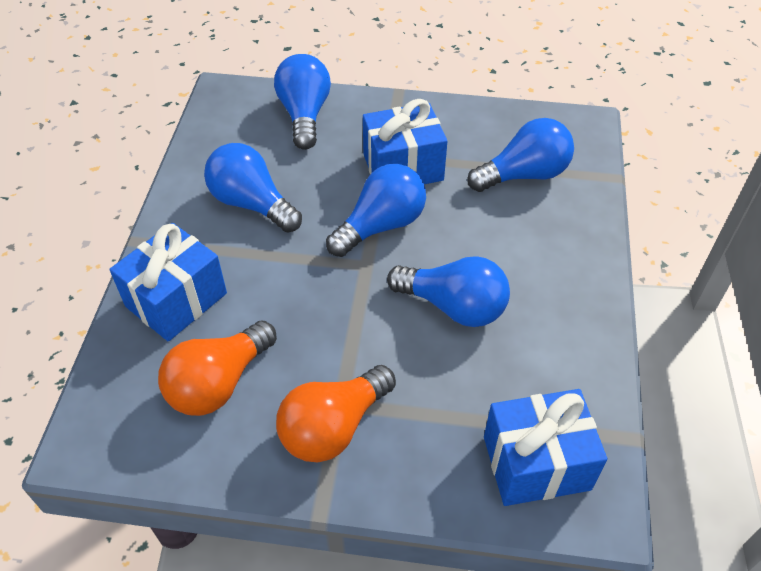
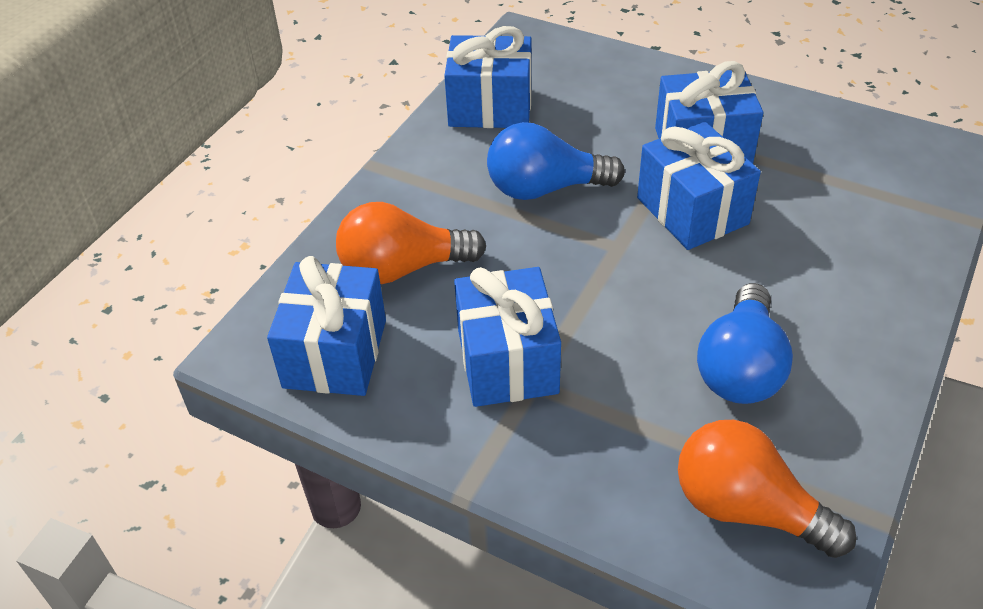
blue gift: 3 -> 5
blue light bulb: 5 -> 2

